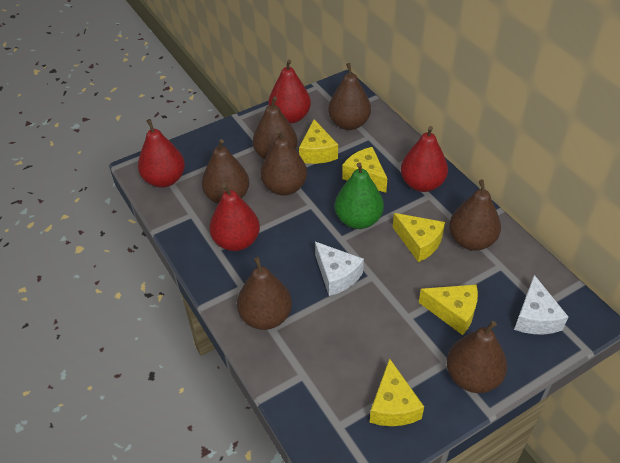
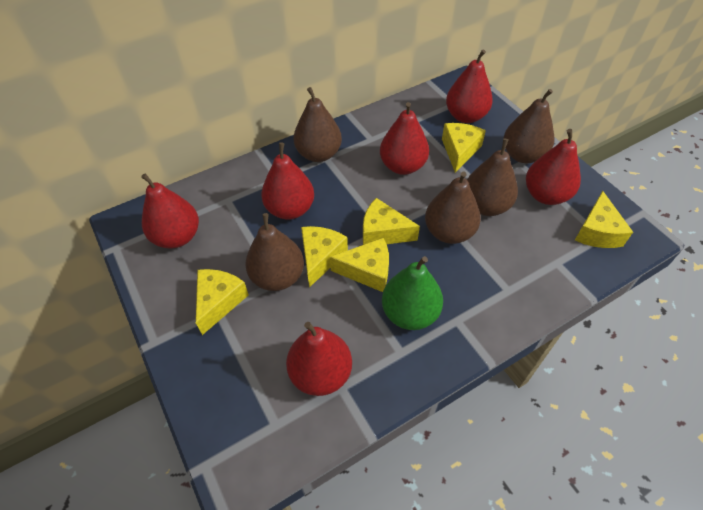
brown pear: 7 -> 5
red pear: 4 -> 6
white cheese: 2 -> 0
yellow cheese: 5 -> 6

